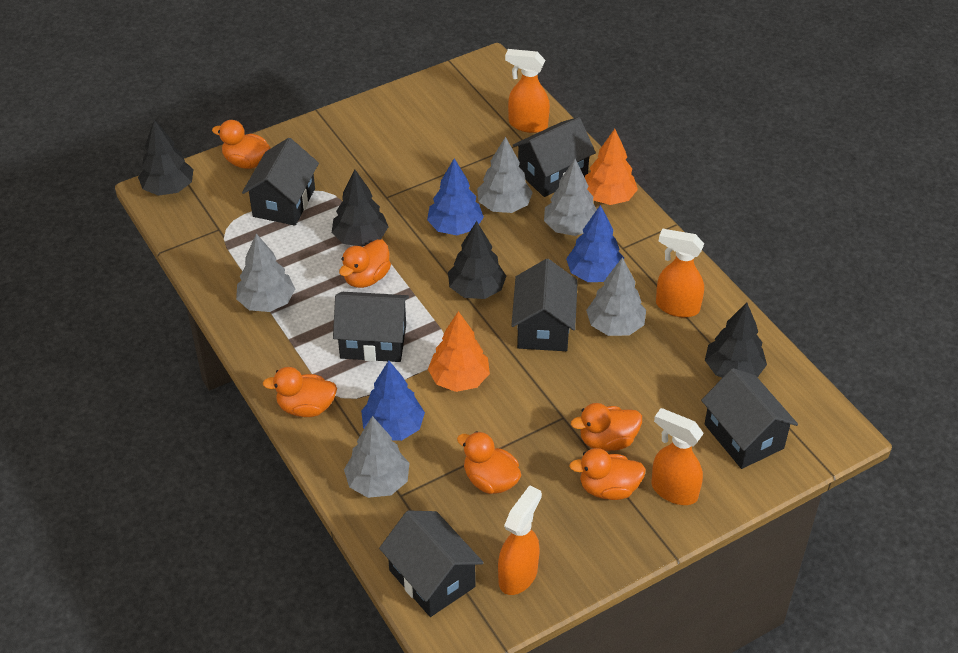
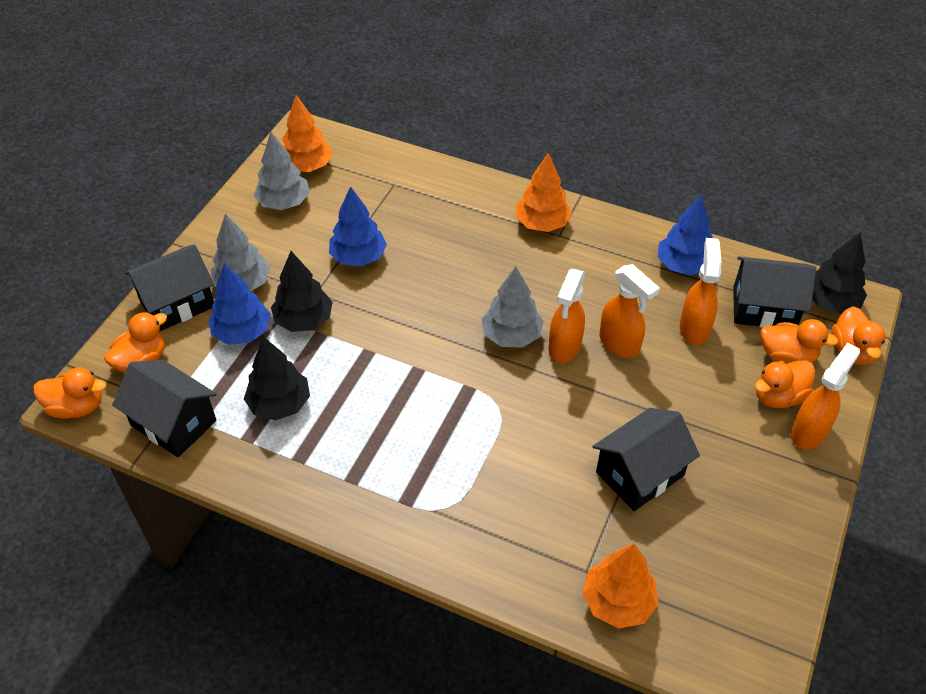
black house: 6 -> 4
black tree: 4 -> 3
grey tree: 5 -> 3
orange duck: 6 -> 5
orange tree: 2 -> 3

